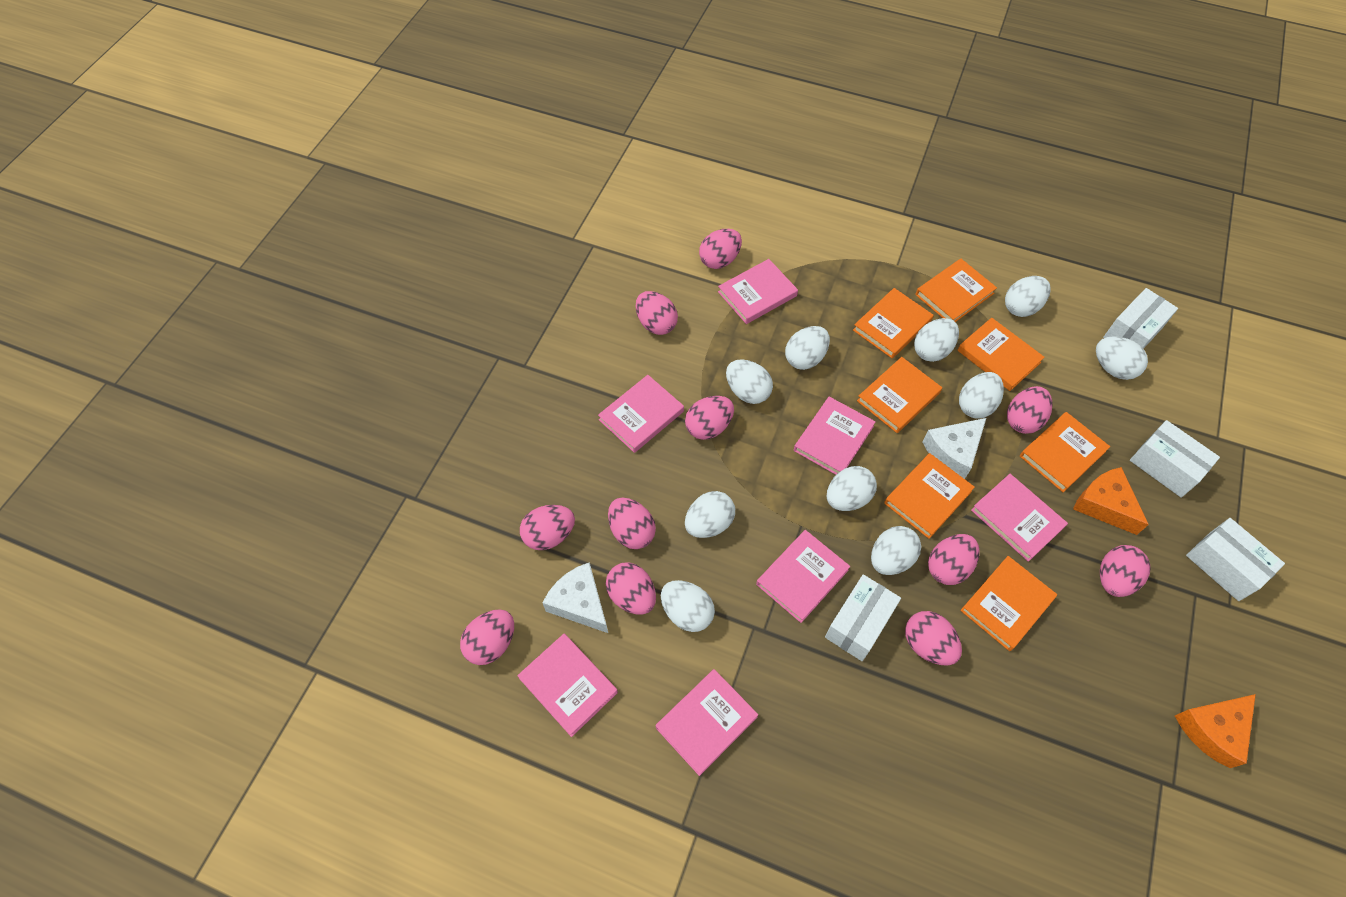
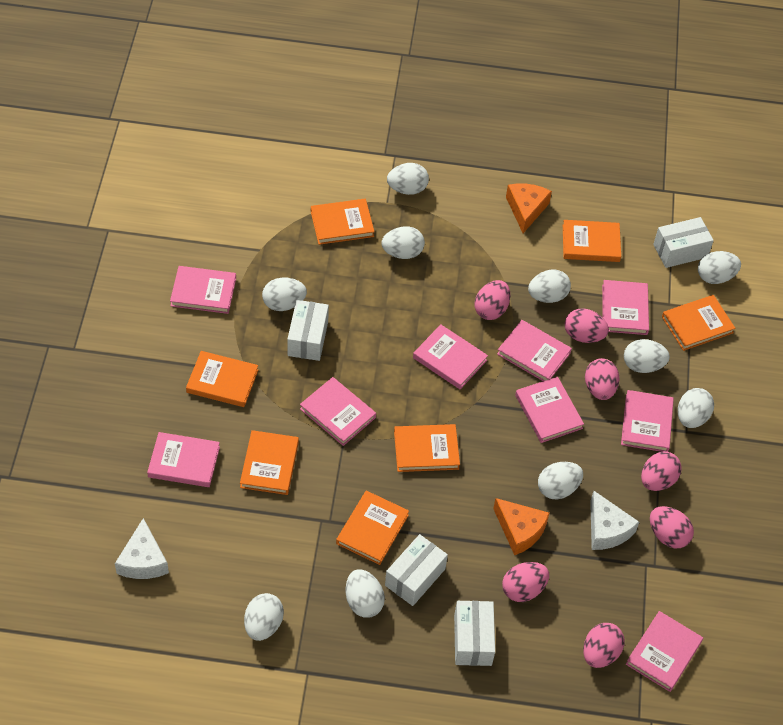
pink book: 7 -> 9
pink egg: 11 -> 7

